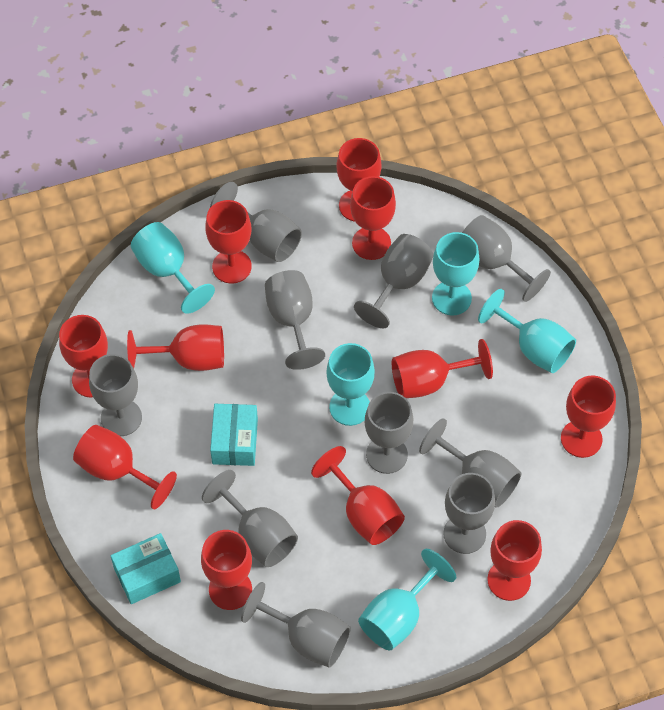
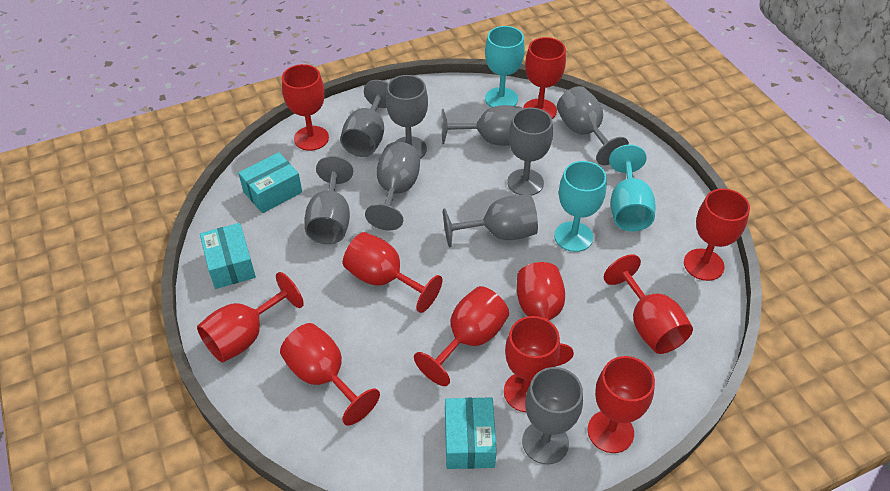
grey goblet: 10 -> 9
turquoise box: 2 -> 3
turquoise goblet: 5 -> 3

